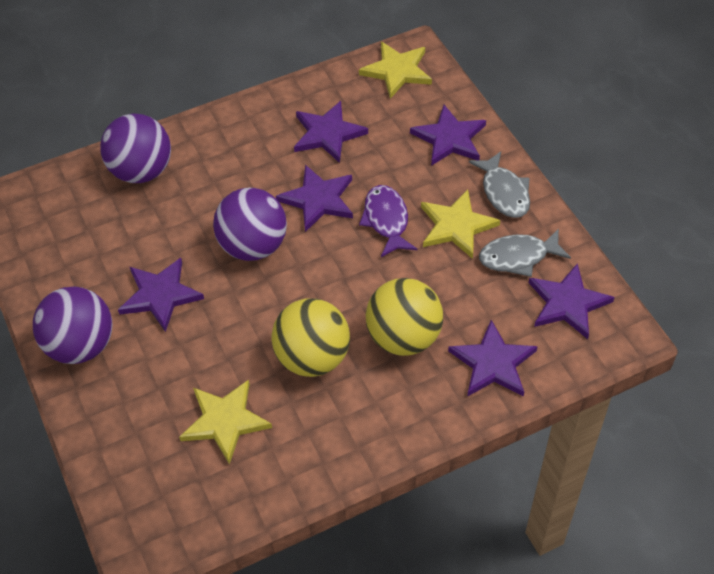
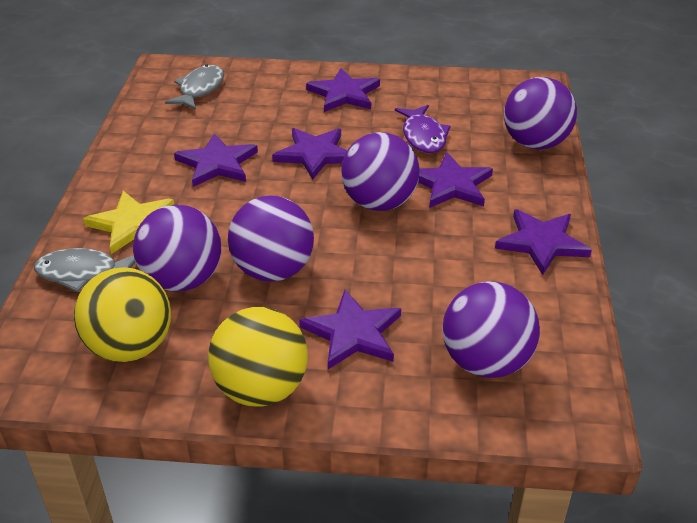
purple ball: 3 -> 5
yellow star: 3 -> 1

